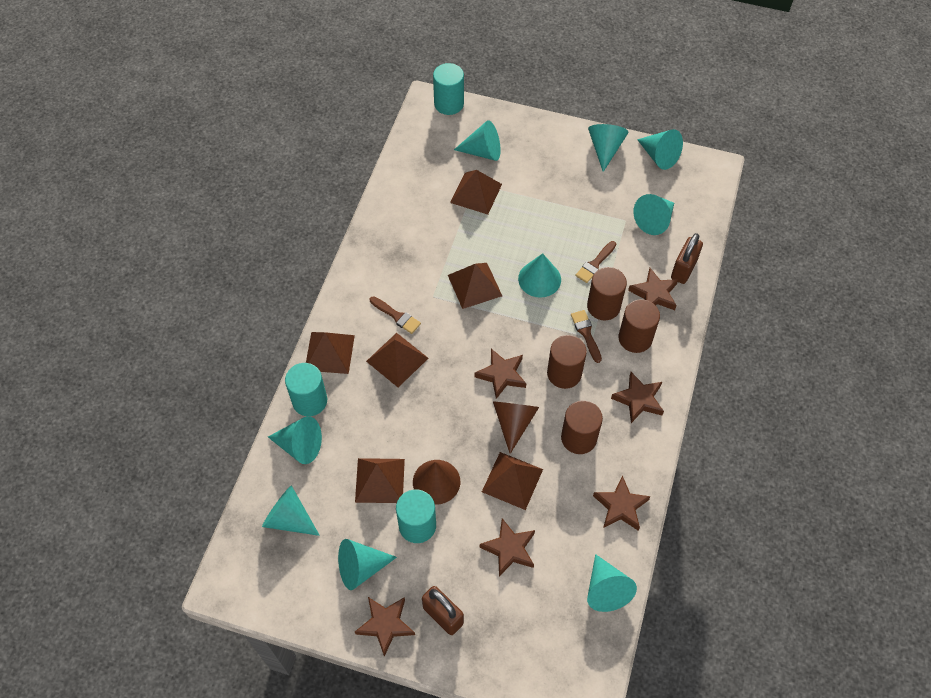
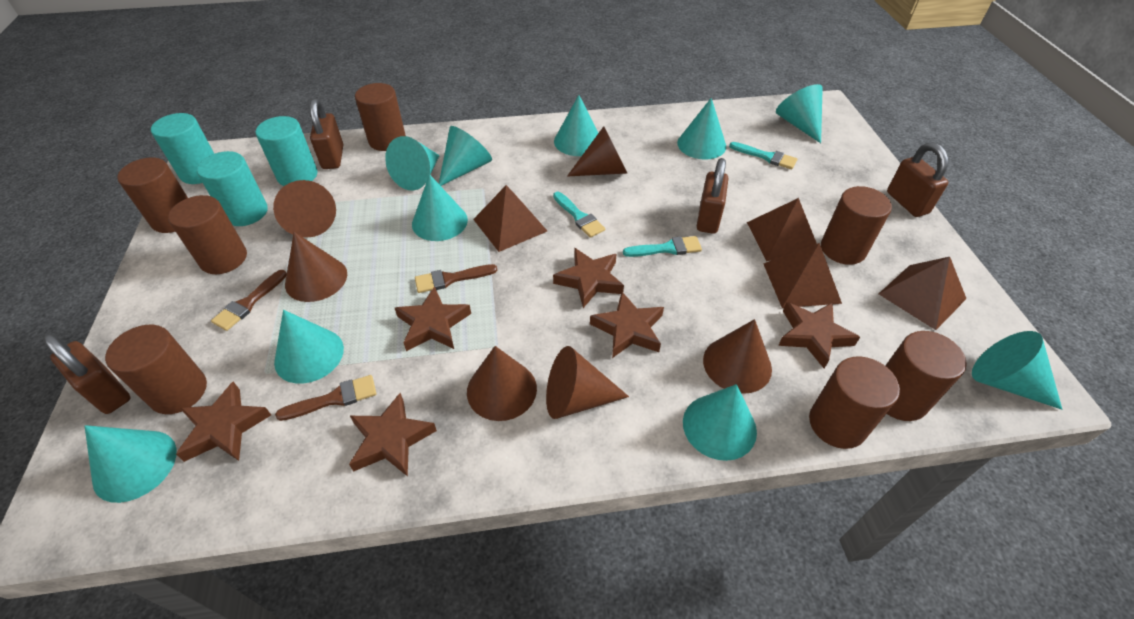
brown cone: 2 -> 6
brown cylinder: 4 -> 7
brown padlock: 2 -> 4
brown pyramid: 6 -> 4
turquoise brush: 0 -> 3
turquoise cone: 9 -> 10

